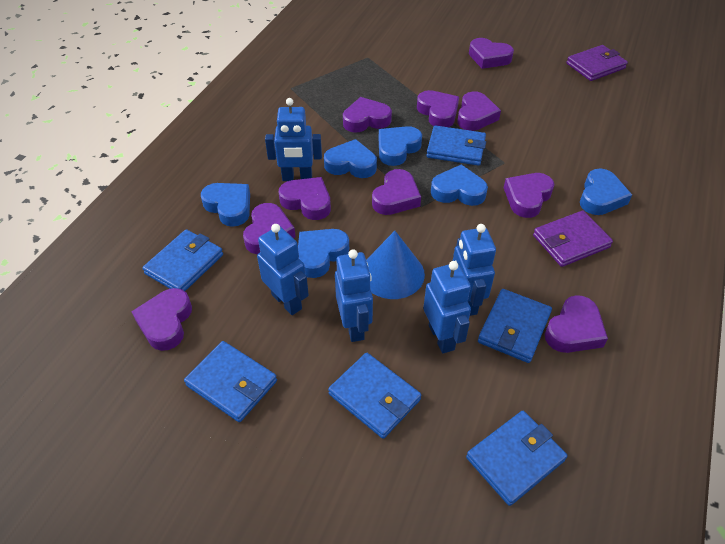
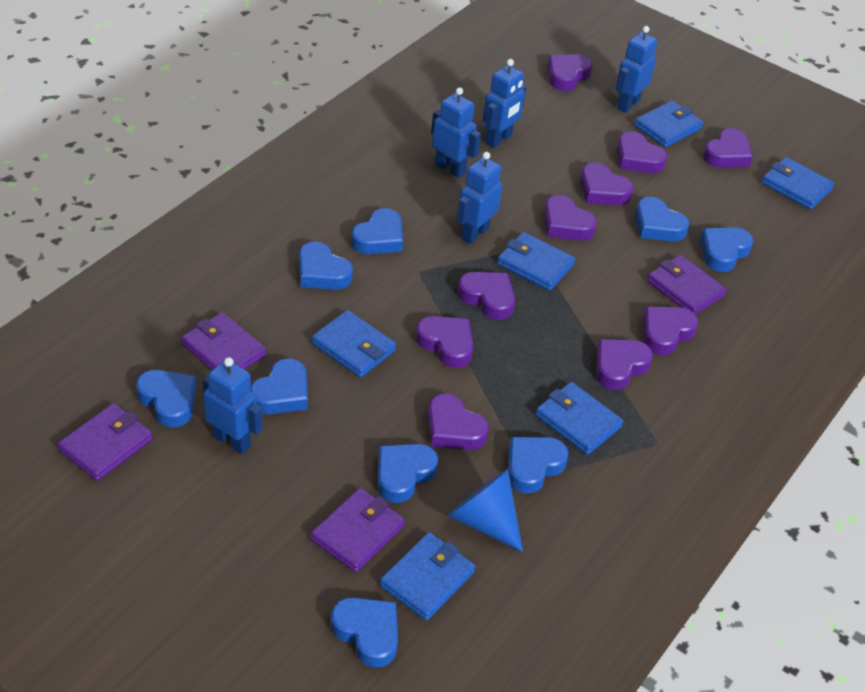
blue heart: 6 -> 9
purple wallet: 2 -> 4

